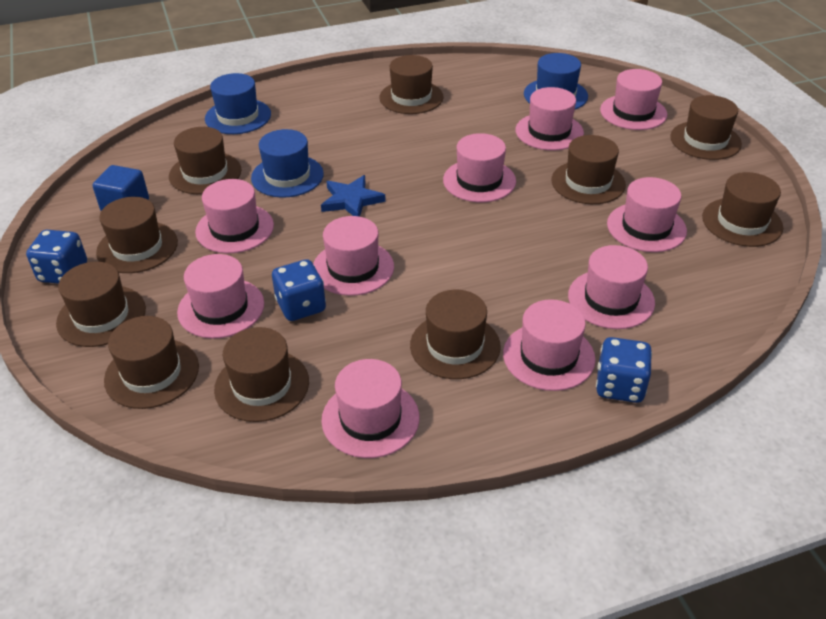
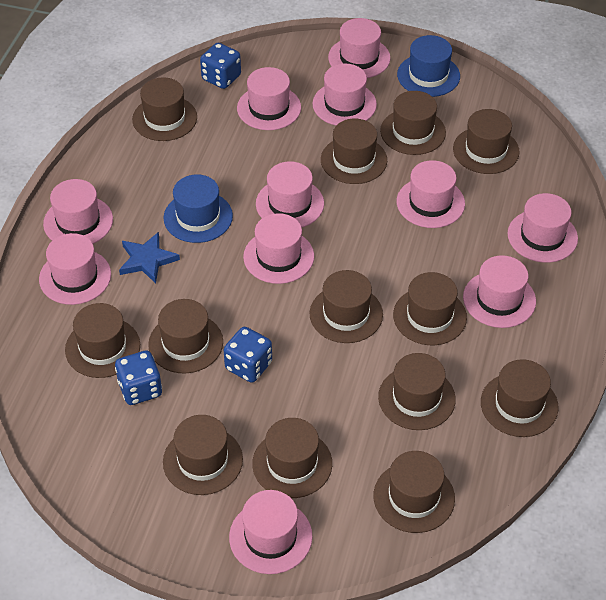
blue cube: 1 -> 0
blue hat: 3 -> 2
brown hat: 10 -> 13
pink hat: 10 -> 11

